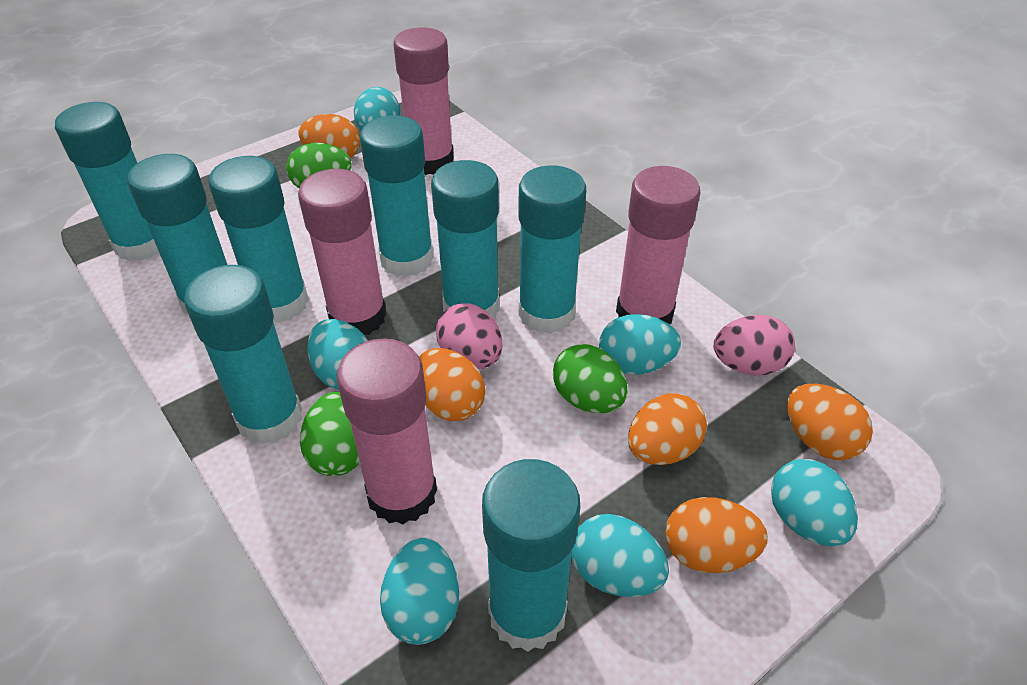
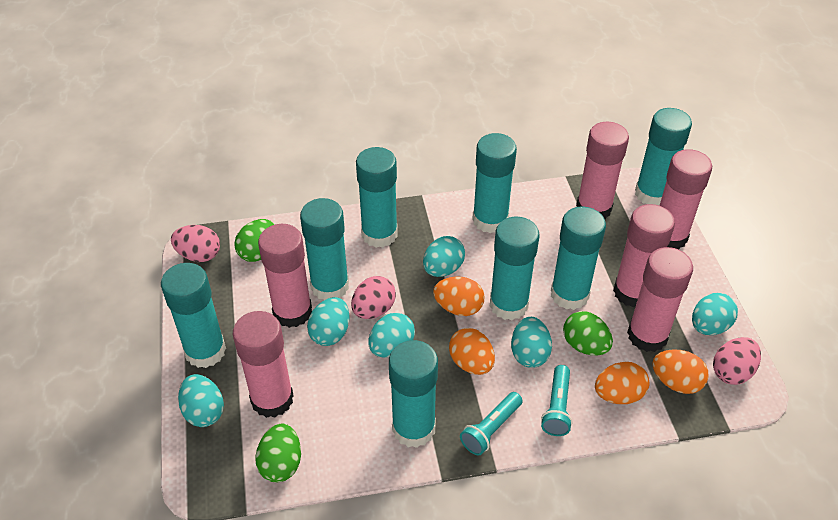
orange egg: 5 -> 4
pink egg: 2 -> 3
pink glue stick: 4 -> 6
turquoise flashlight: 0 -> 2

